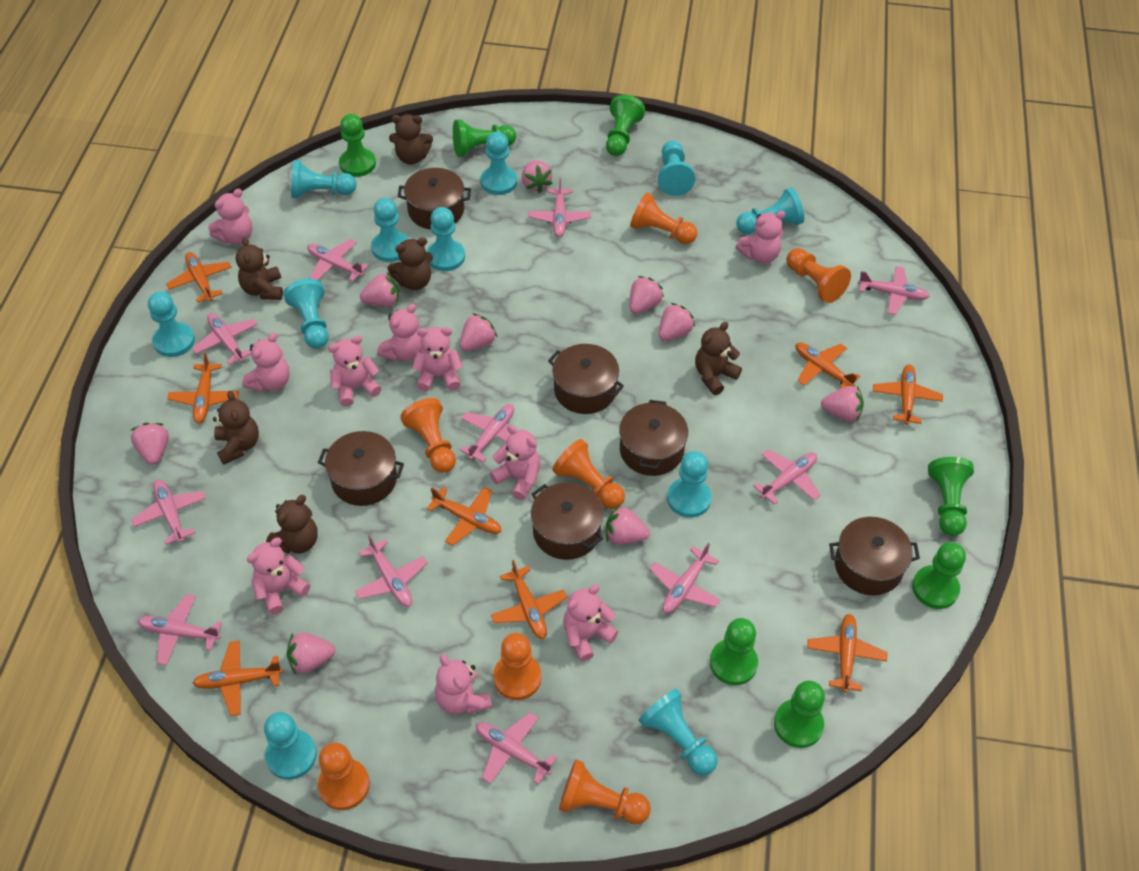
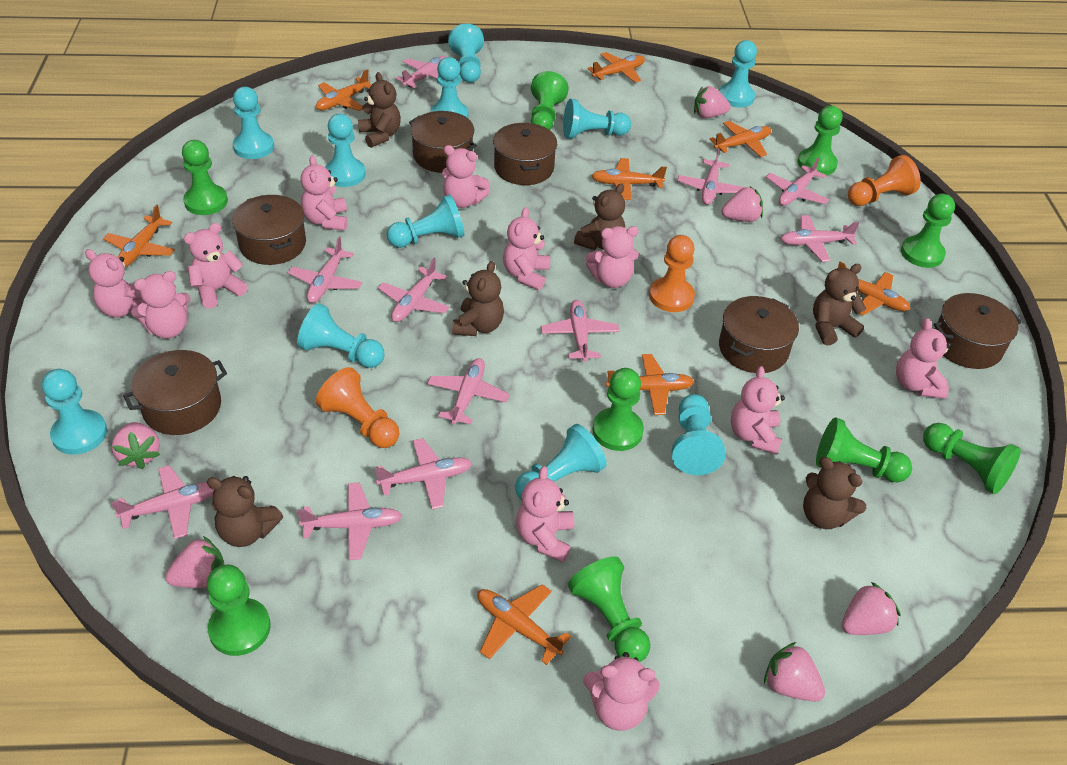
green pawn: 7 -> 9
orange pawn: 7 -> 3
pink strawberry: 9 -> 6
pink teddy bear: 10 -> 11

